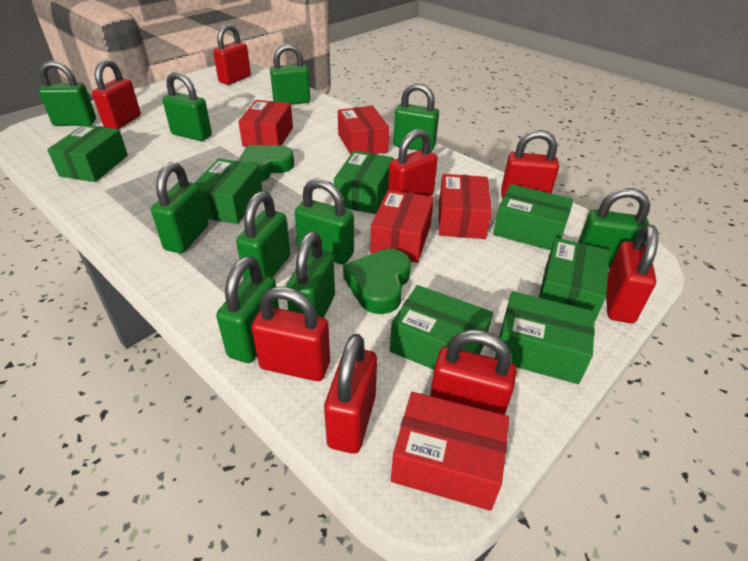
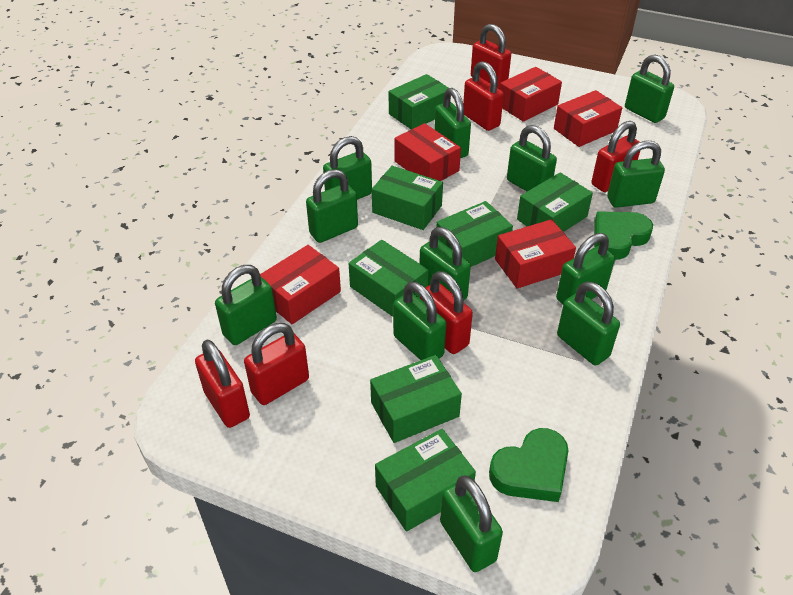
green padlock: 10 -> 12
red padlock: 8 -> 6

